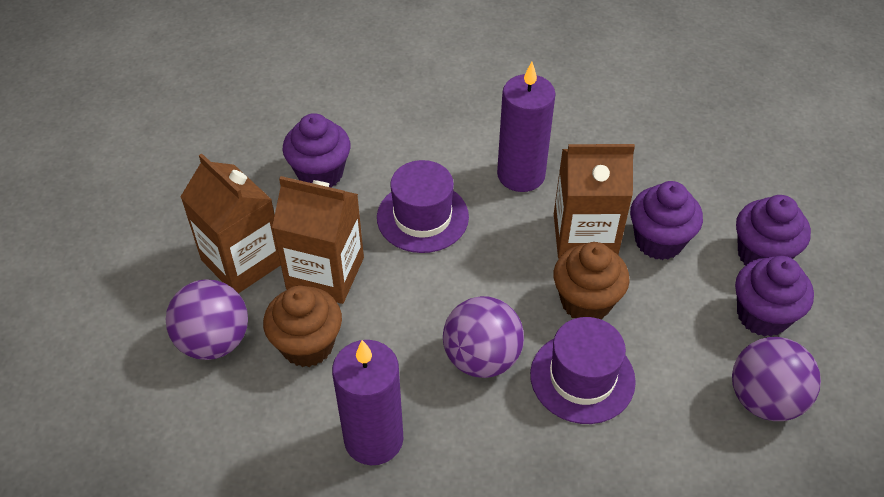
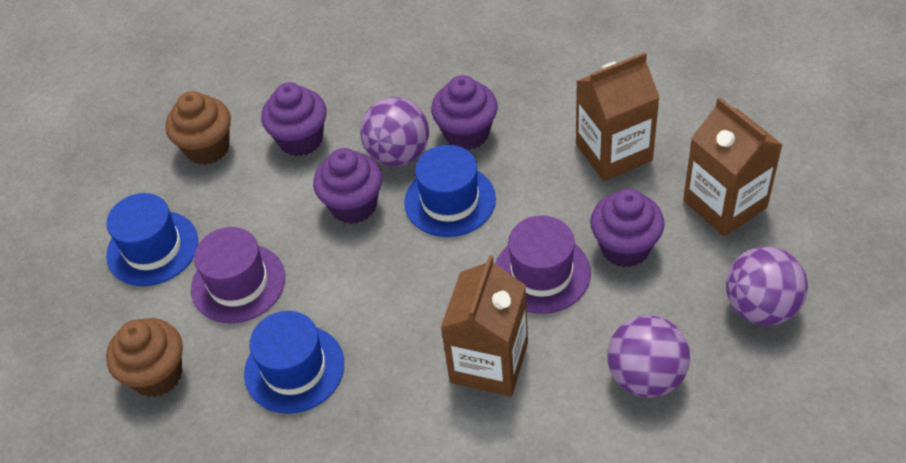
blue hat: 0 -> 3
purple candle: 2 -> 0

